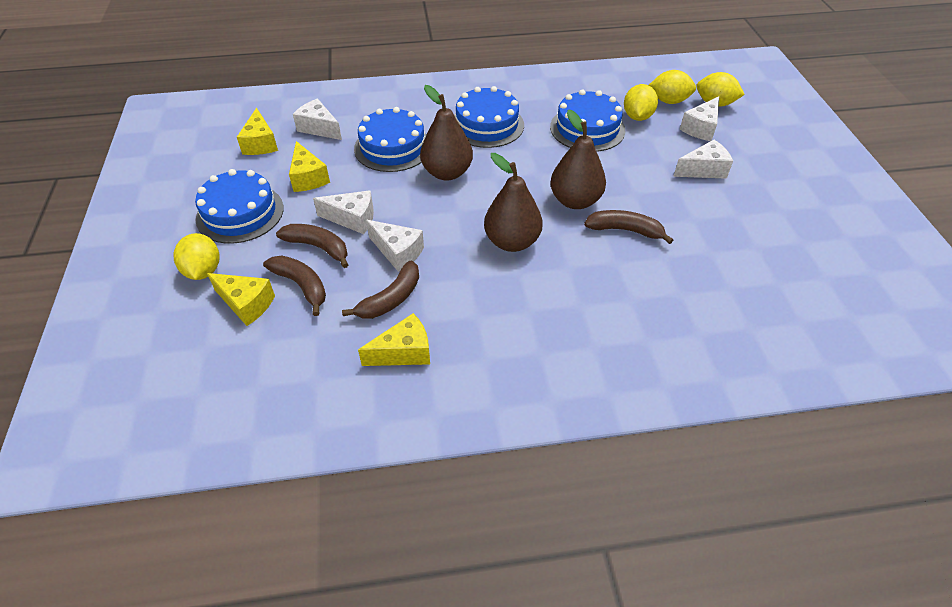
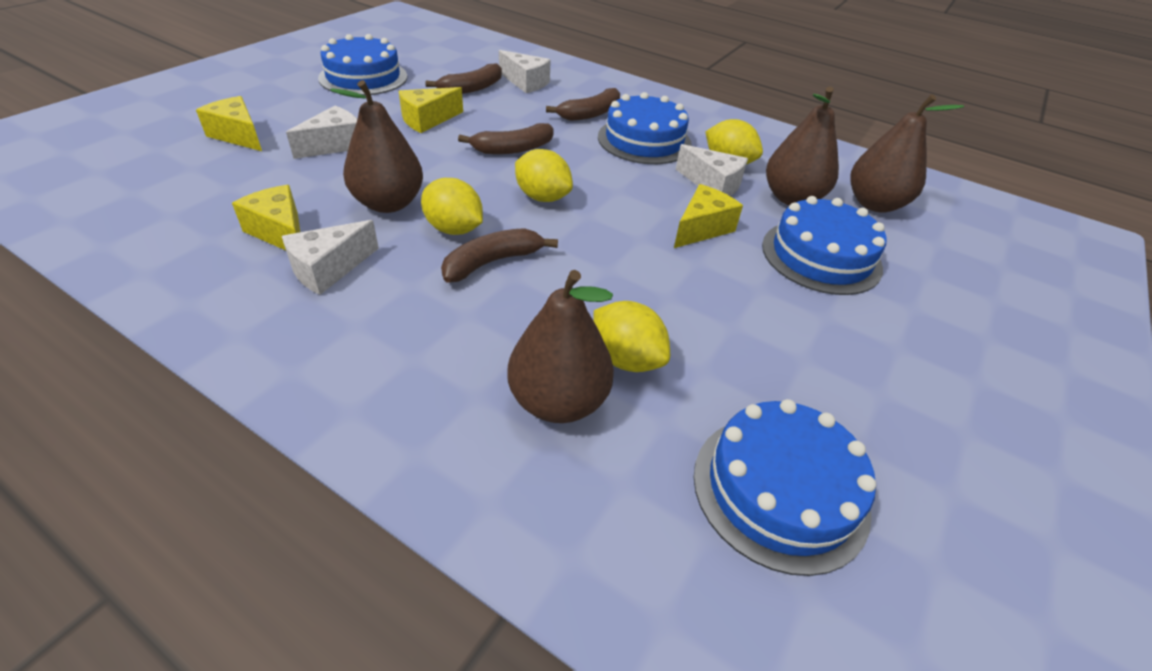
brown pear: 3 -> 4
white cheese: 5 -> 4

